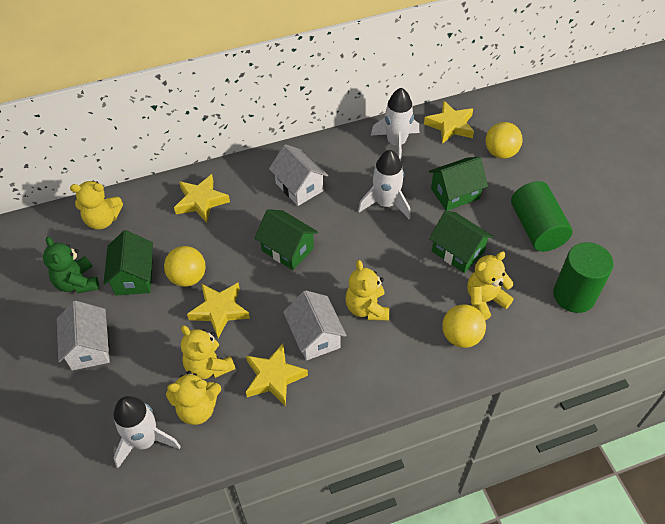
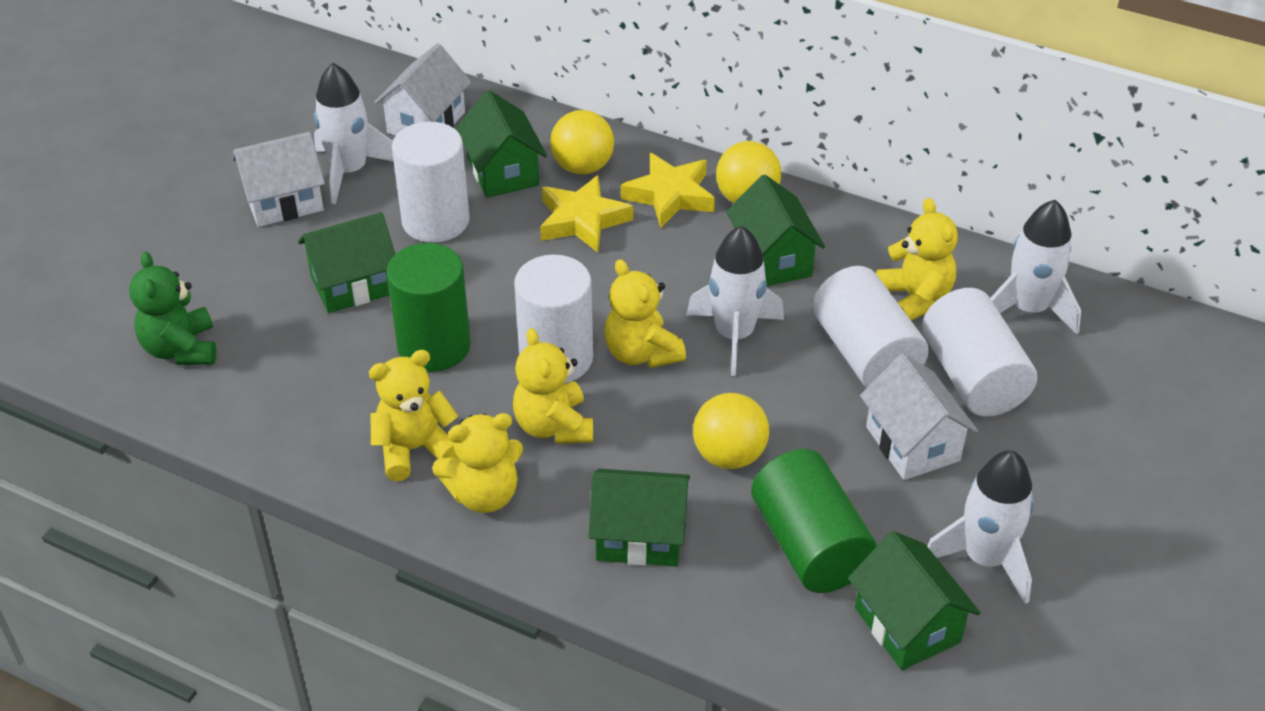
green house: 4 -> 5
white cylinder: 0 -> 4
white rocket: 3 -> 4
yellow star: 4 -> 2

